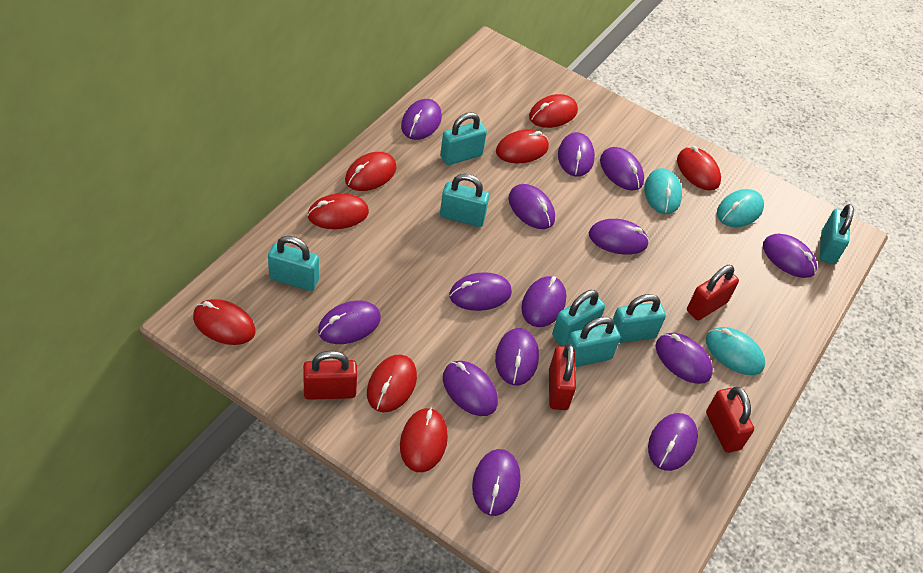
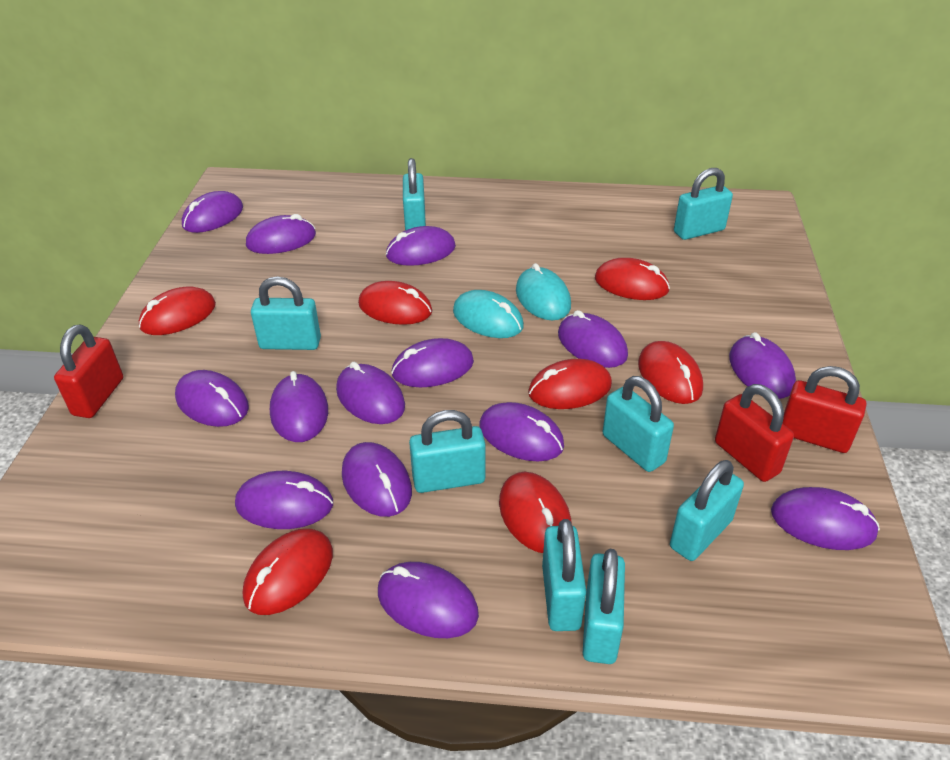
red mouse: 8 -> 7
red padlock: 4 -> 3
turquoise mouse: 3 -> 2
turquoise padlock: 7 -> 8

